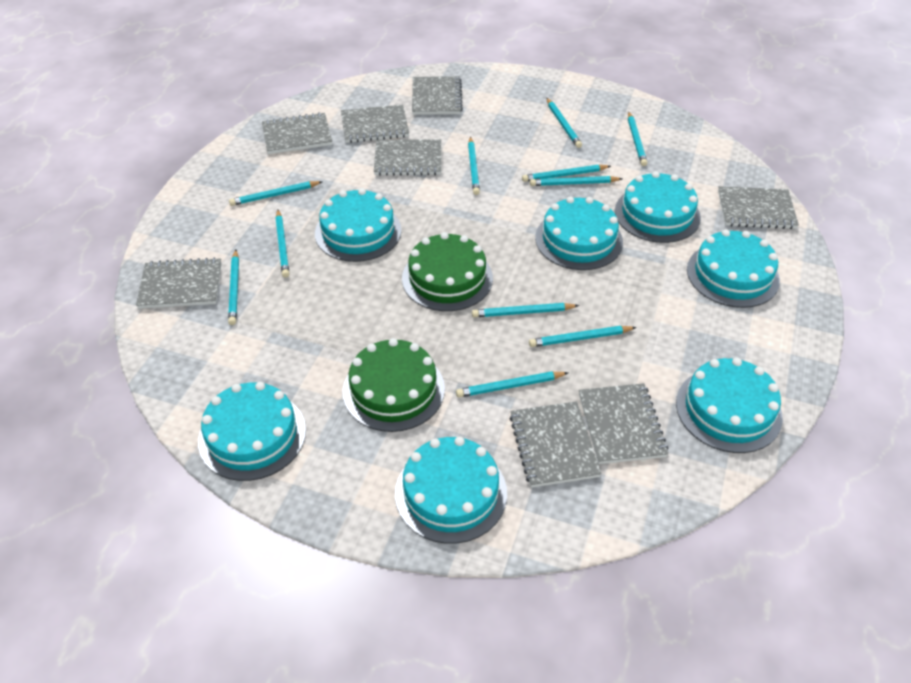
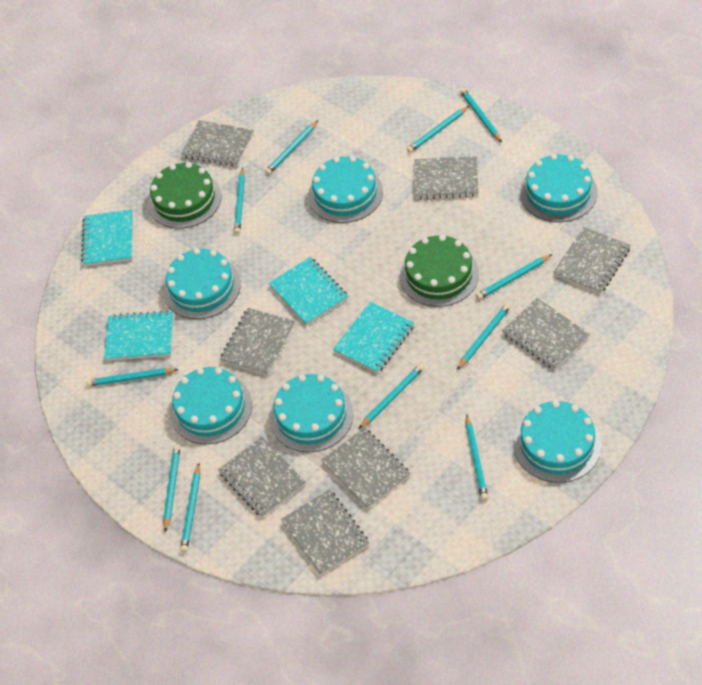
turquoise cake: 7 -> 6
turquoise notebook: 0 -> 4

